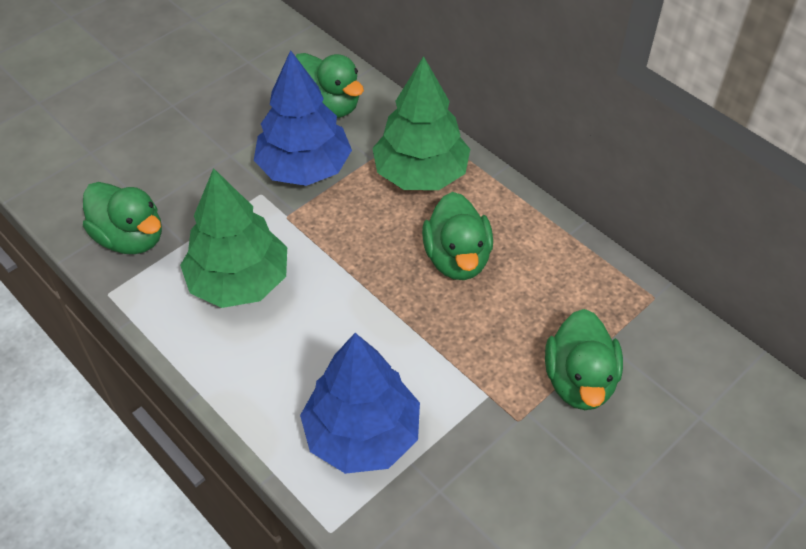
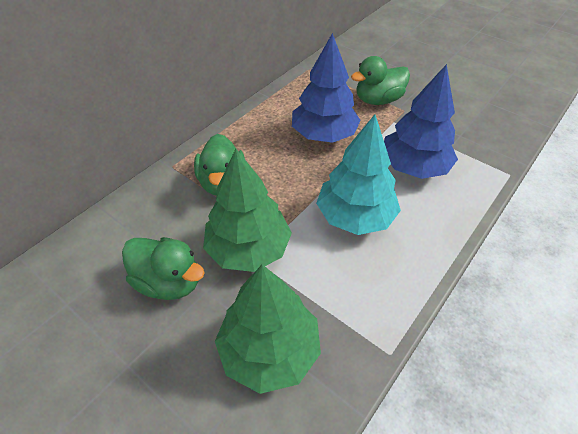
green duck: 4 -> 3
turquoise tree: 0 -> 1

